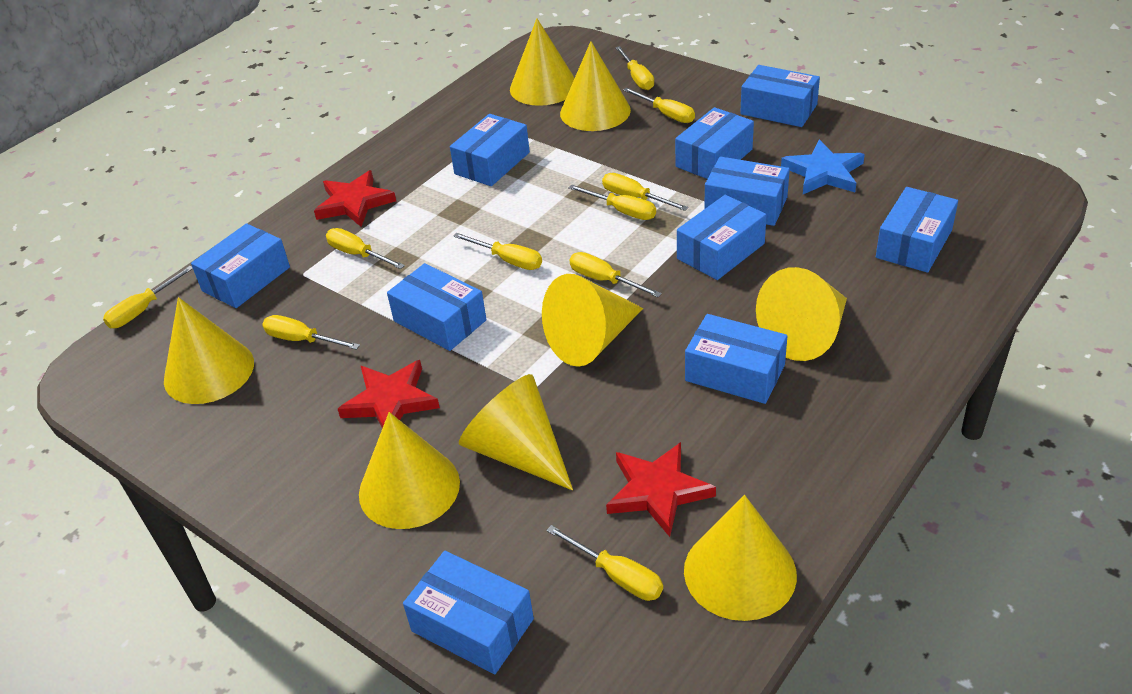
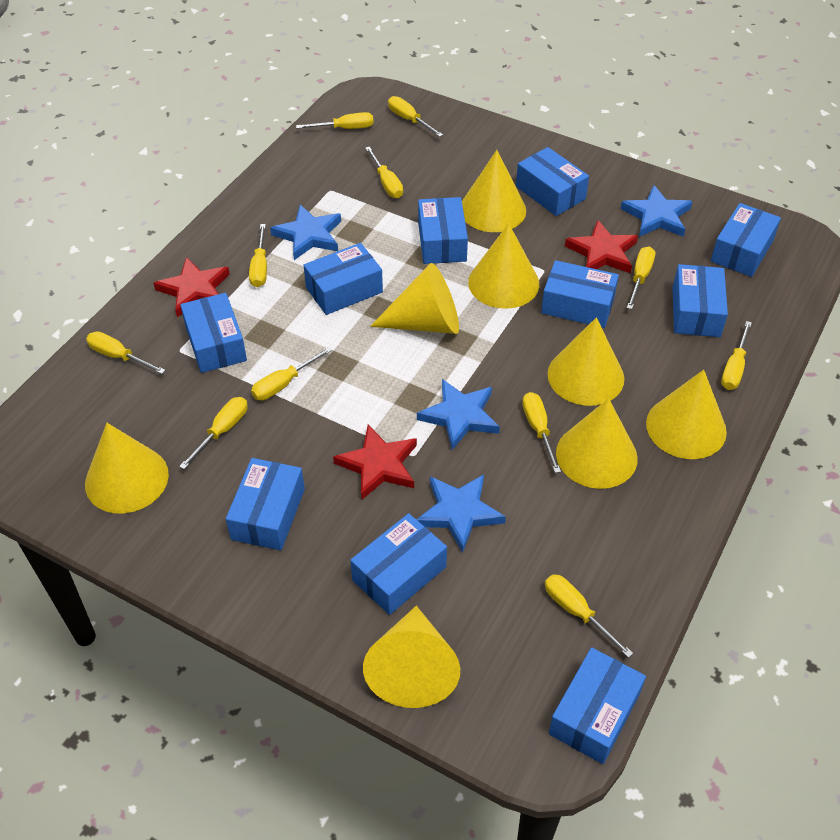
blue star: 1 -> 4
yellow screwdriver: 10 -> 11

